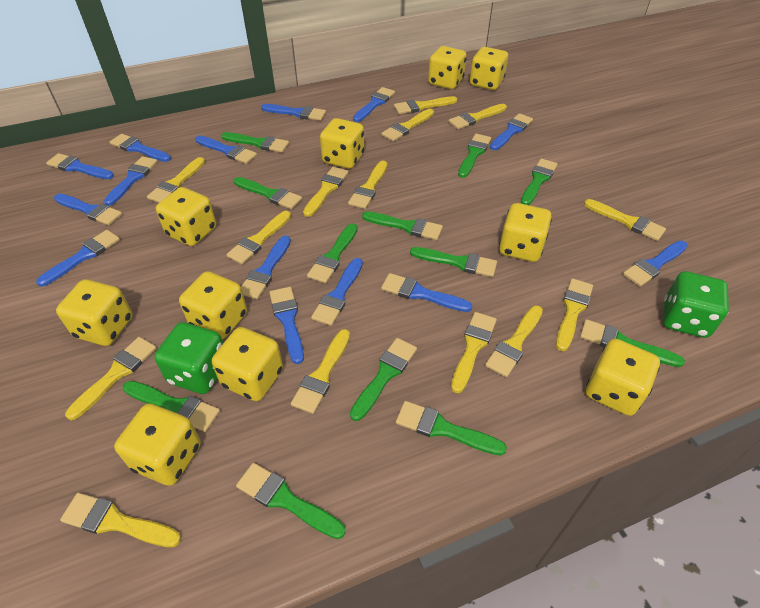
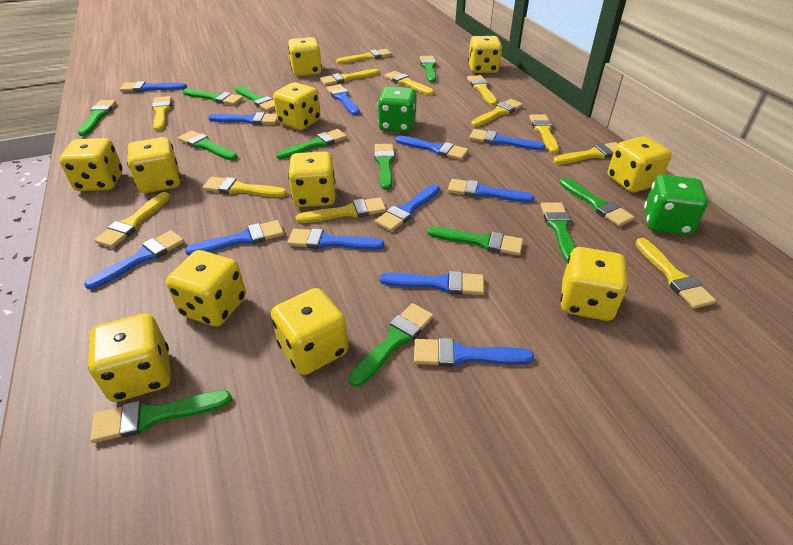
blue brush: 14 -> 12
yellow brush: 14 -> 12
yellow dice: 10 -> 11

